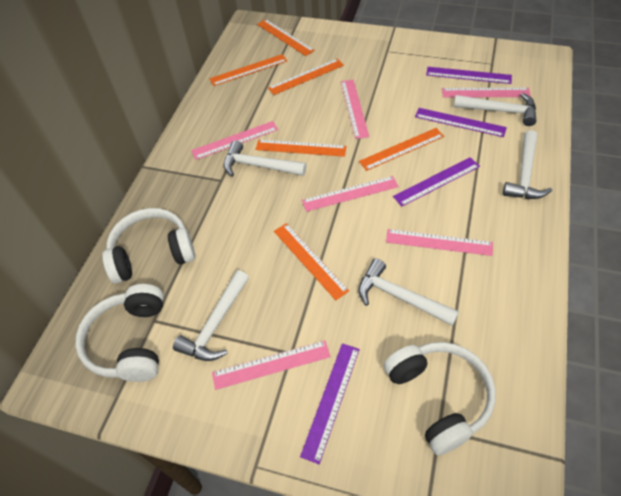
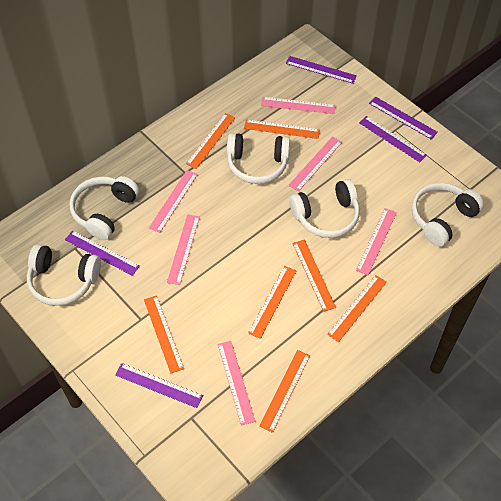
orange ruler: 6 -> 7
purple ruler: 4 -> 5
white hammer: 5 -> 0
white headphones: 3 -> 5

